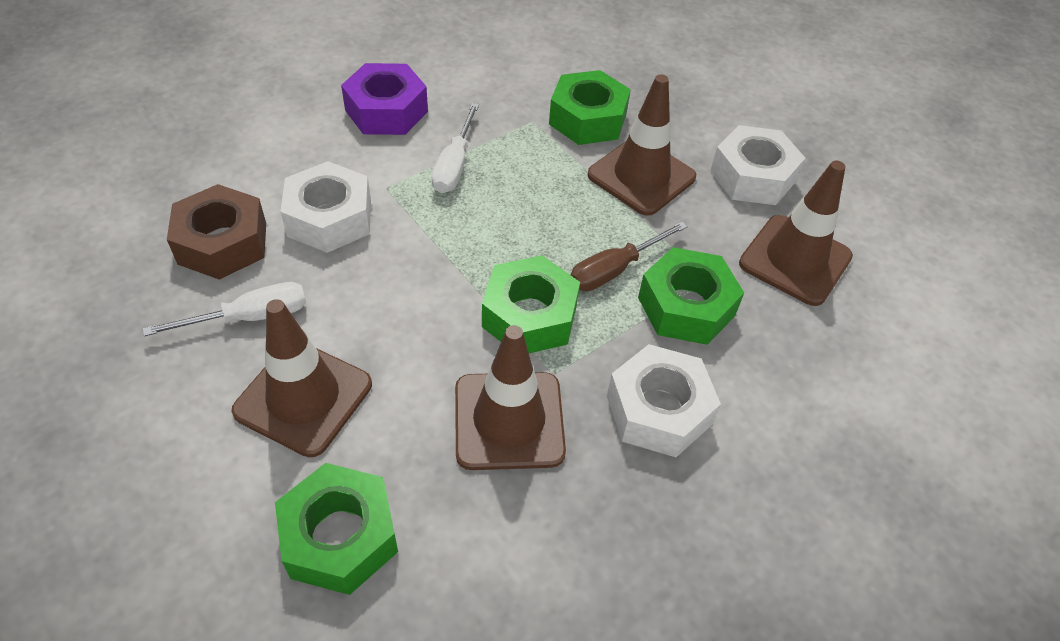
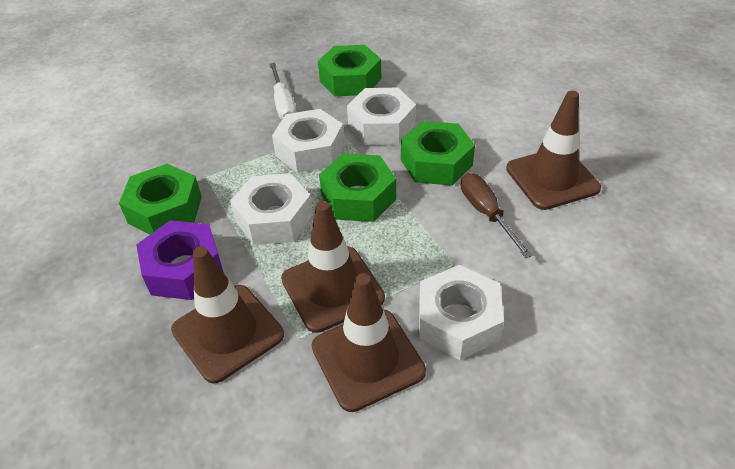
brown nut: 1 -> 0
white nut: 3 -> 4
white screwdriver: 2 -> 1

